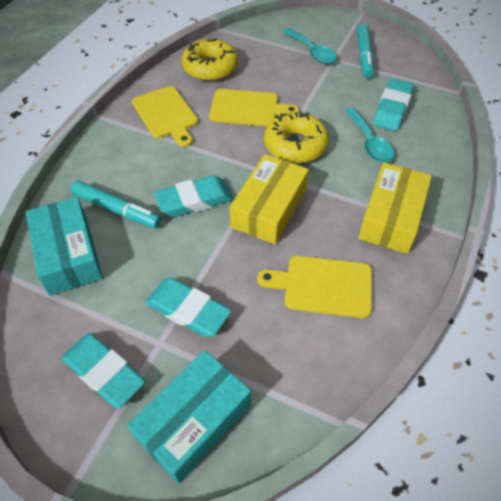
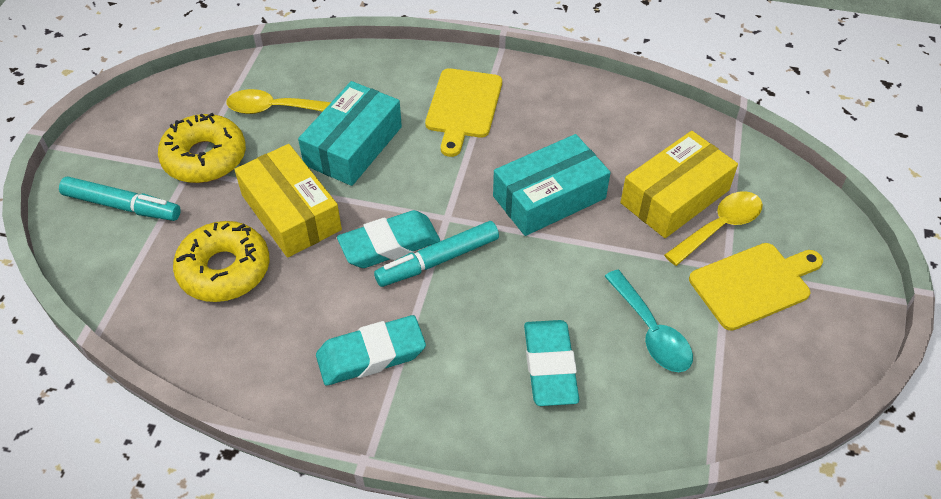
turquoise eraser: 4 -> 3
turquoise spoon: 2 -> 1
yellow cutting board: 3 -> 2
yellow spoon: 0 -> 2

